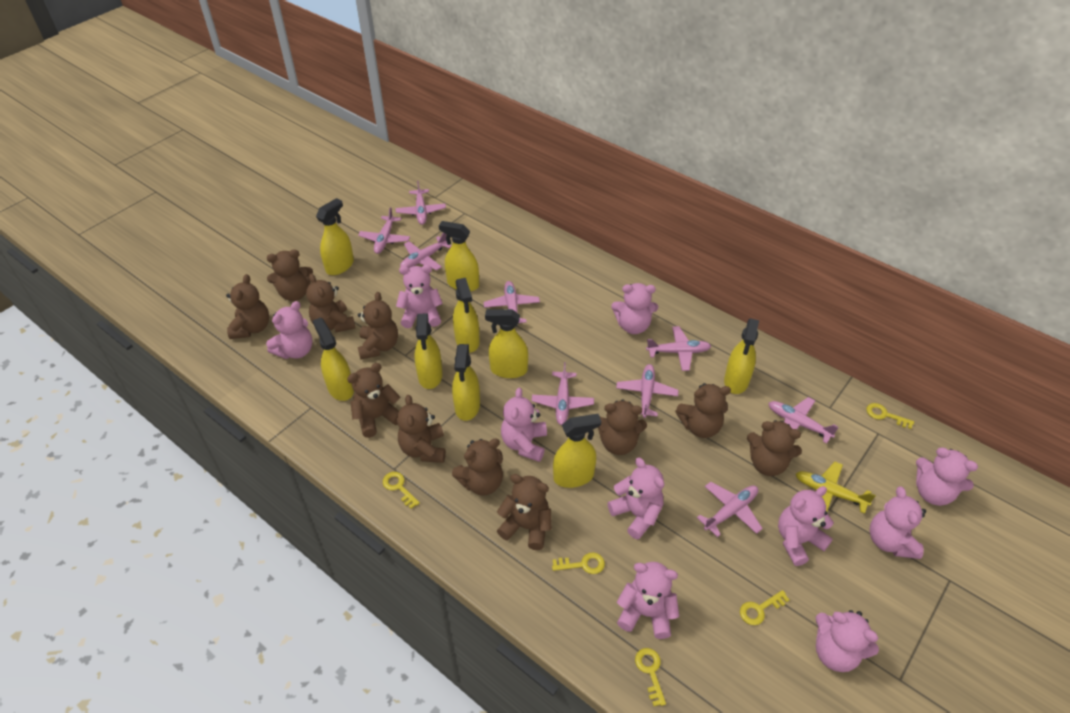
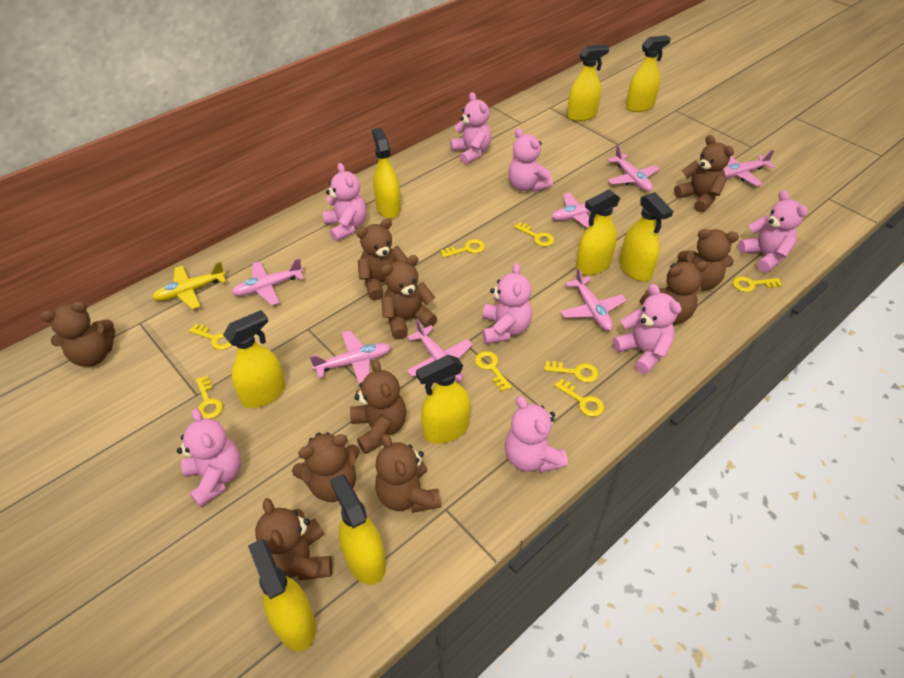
brown teddy bear: 11 -> 10
pink plane: 9 -> 7
pink teddy bear: 10 -> 8
yellow key: 5 -> 8

